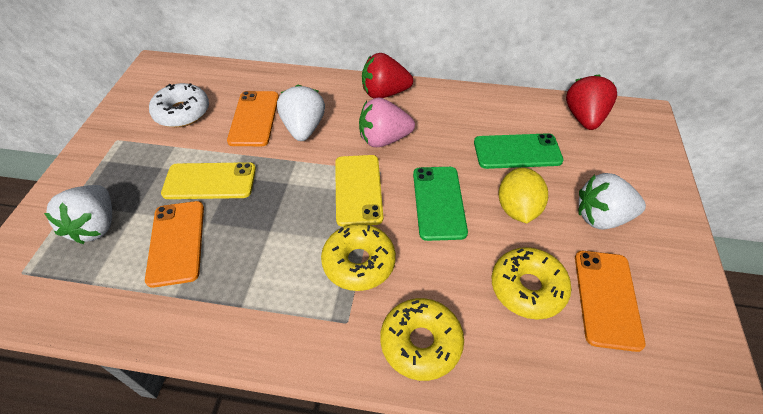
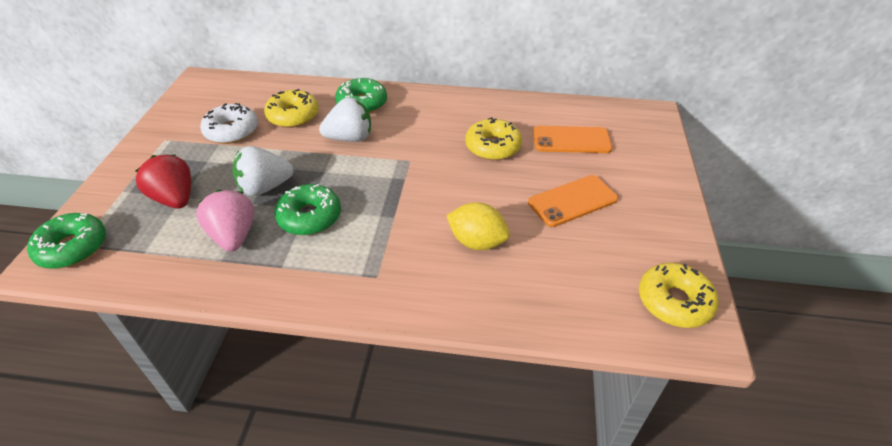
green donut: 0 -> 3
green phone: 2 -> 0
orange phone: 3 -> 2
red strawberry: 2 -> 1
white strawberry: 3 -> 2
yellow phone: 2 -> 0

